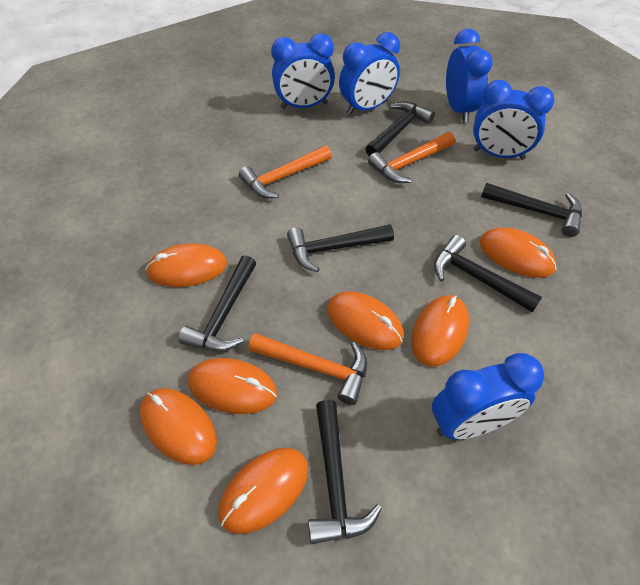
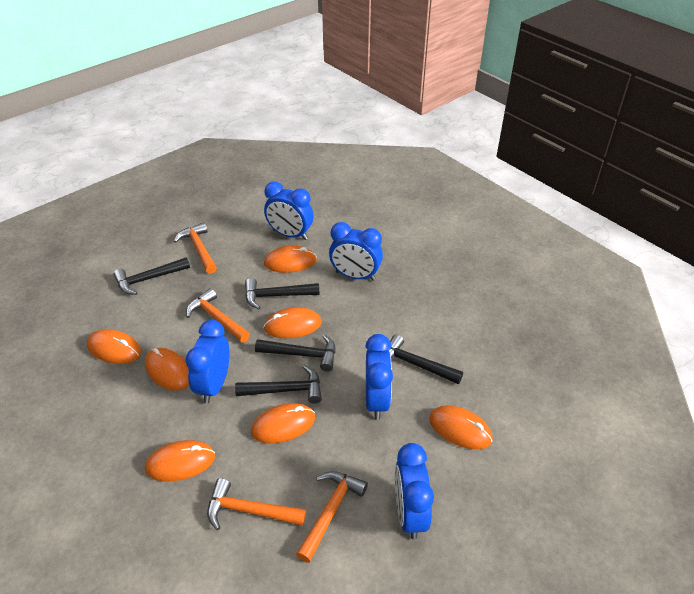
black hammer: 6 -> 5
orange hammer: 3 -> 4

